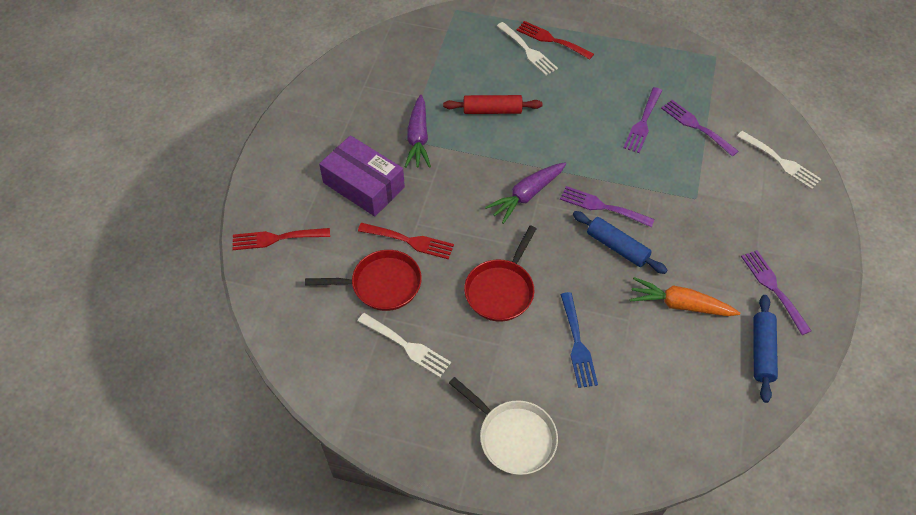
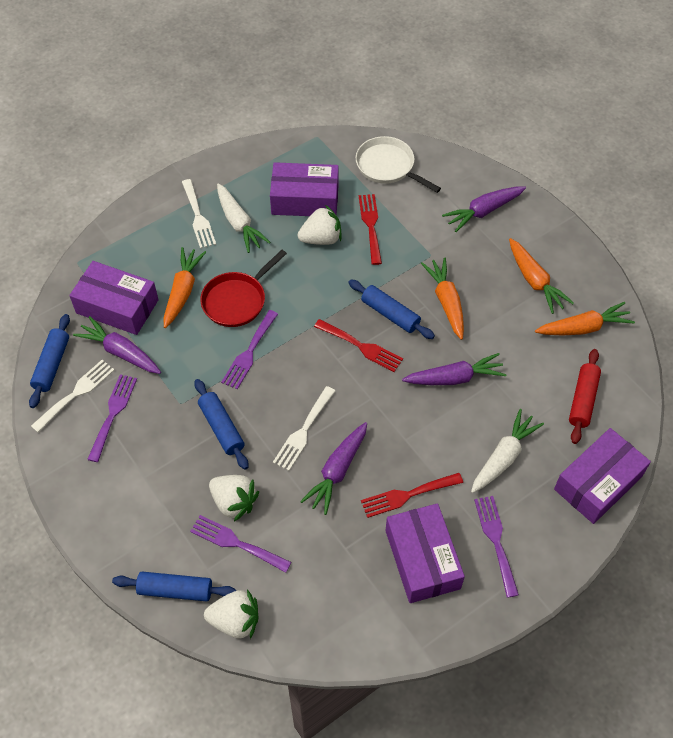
blue fork: 1 -> 0
blue rolling pin: 2 -> 4
orange carrot: 1 -> 4
purple box: 1 -> 4
purple carrot: 2 -> 4
red pan: 2 -> 1
white carrot: 0 -> 2
white strawberry: 0 -> 3

